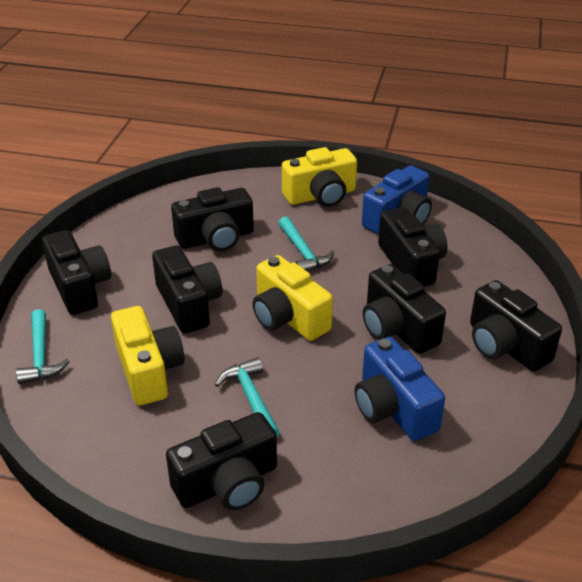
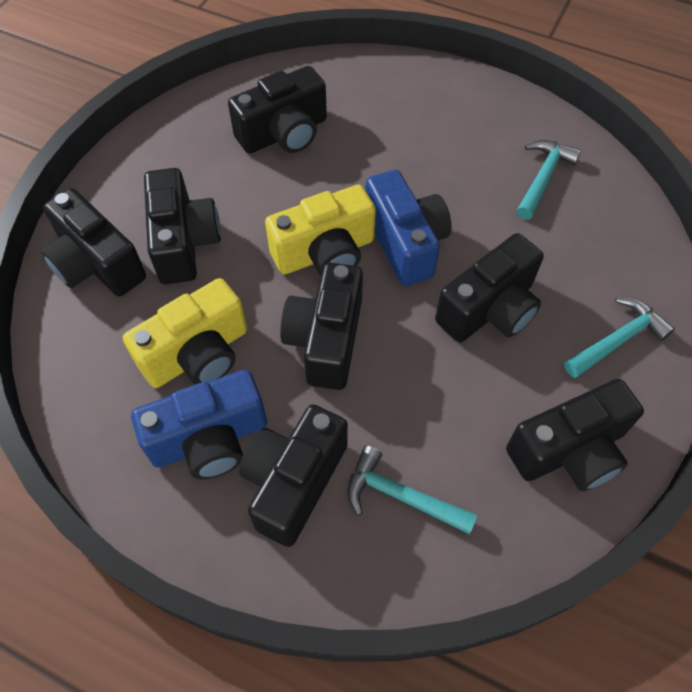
yellow camera: 3 -> 2

